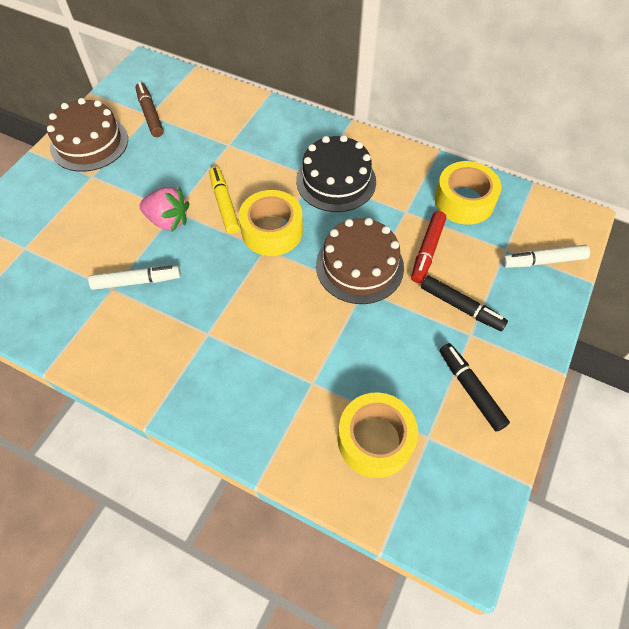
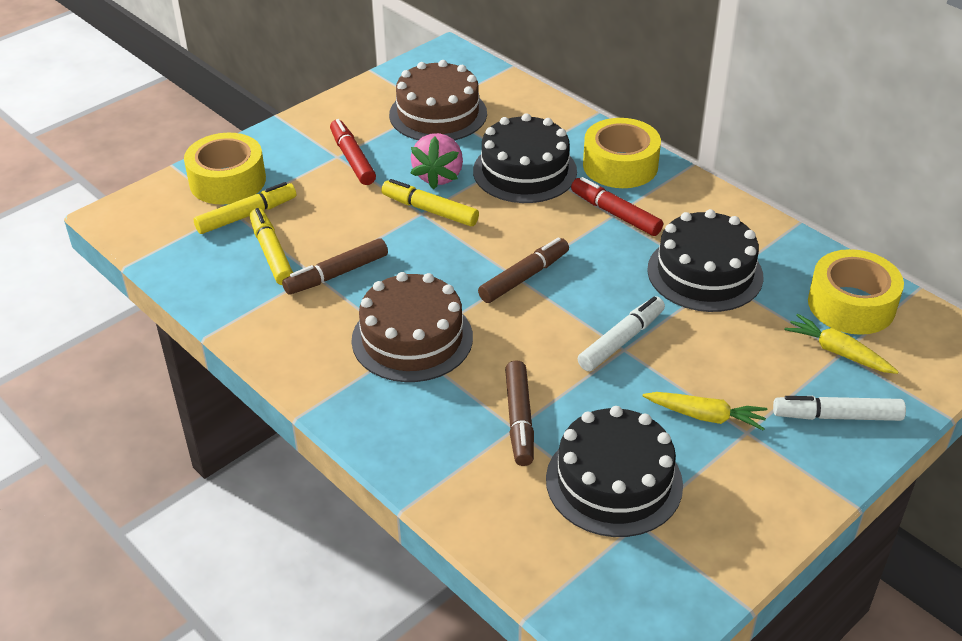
black cake: 1 -> 3
black marker: 2 -> 0
brown marker: 1 -> 3
red marker: 1 -> 2
yellow carrot: 0 -> 2
yellow marker: 1 -> 3

